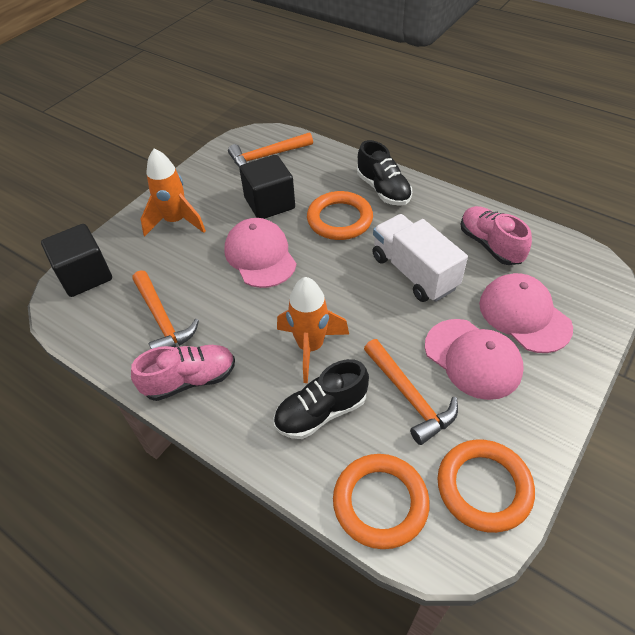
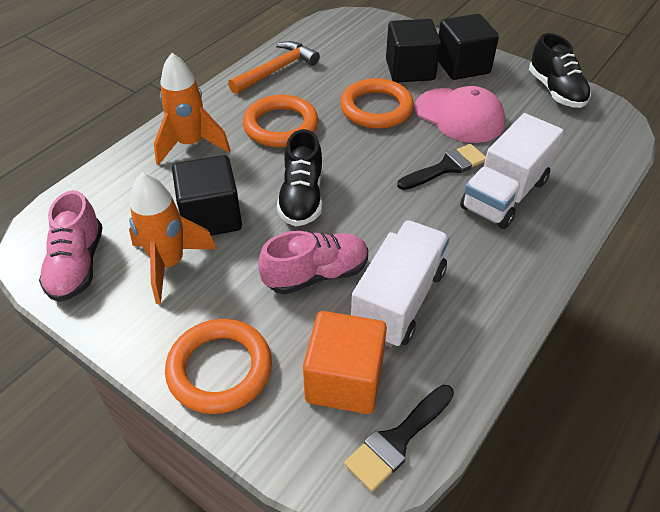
black brush: 0 -> 2
black cube: 2 -> 3
orange cube: 0 -> 1
orange hammer: 3 -> 1
pink cap: 3 -> 1
white truck: 1 -> 2

